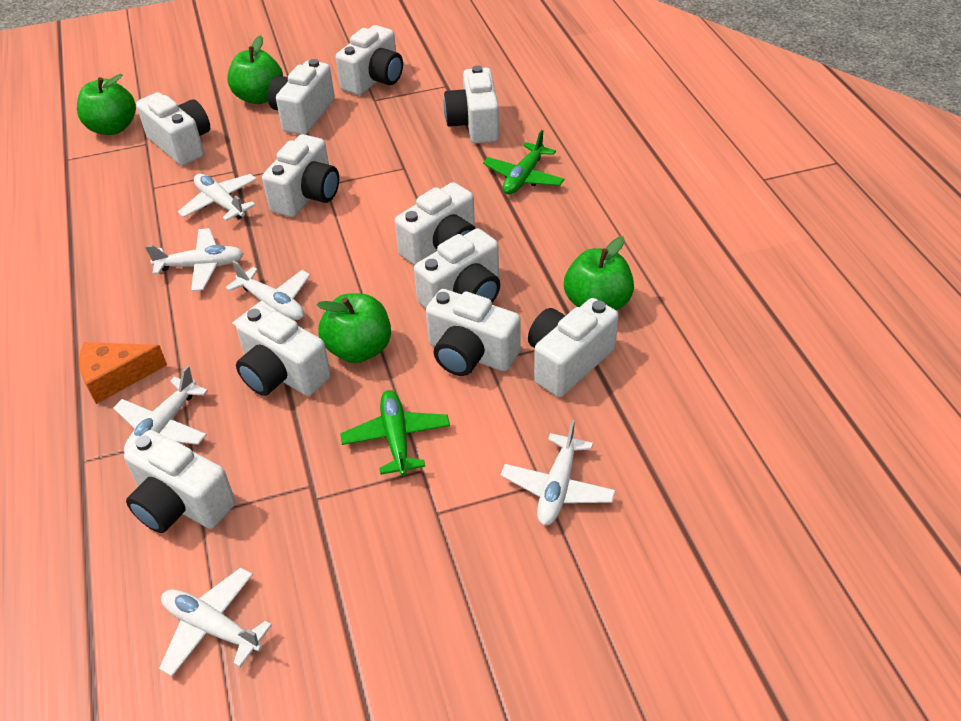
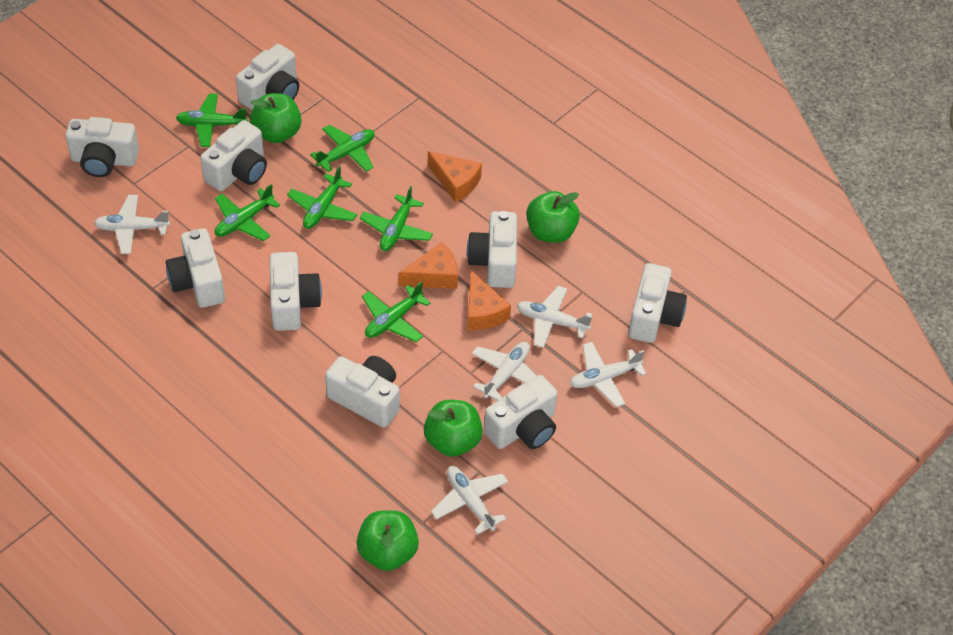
green plane: 2 -> 6
orange cheese: 1 -> 3
white camera: 11 -> 9
white plane: 6 -> 5

